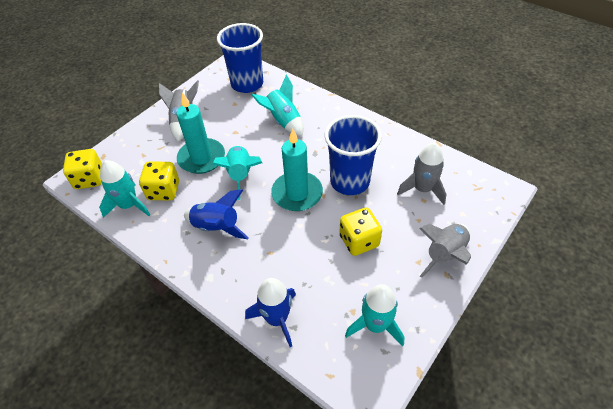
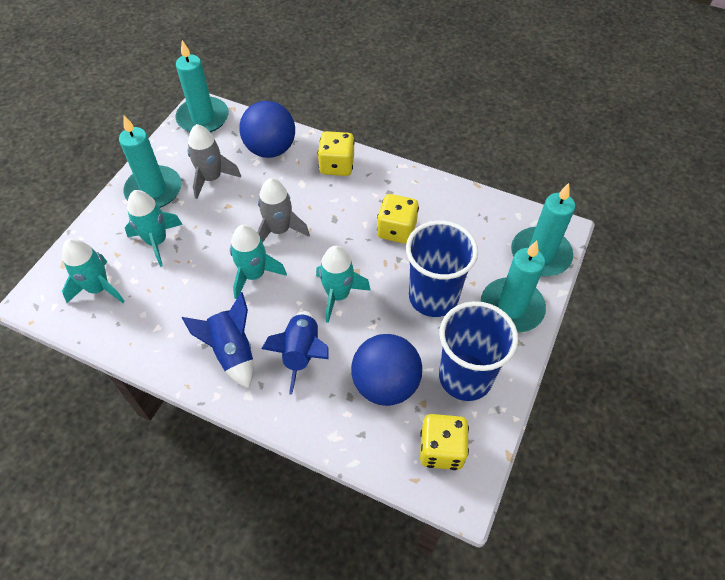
blue ball: 0 -> 2
grey rocket: 3 -> 2
turquoise candle: 2 -> 4

